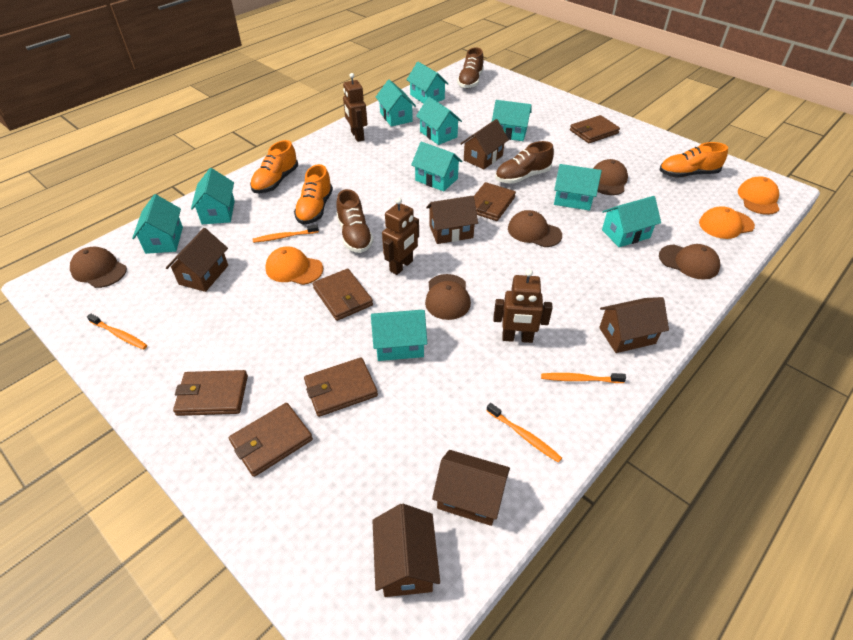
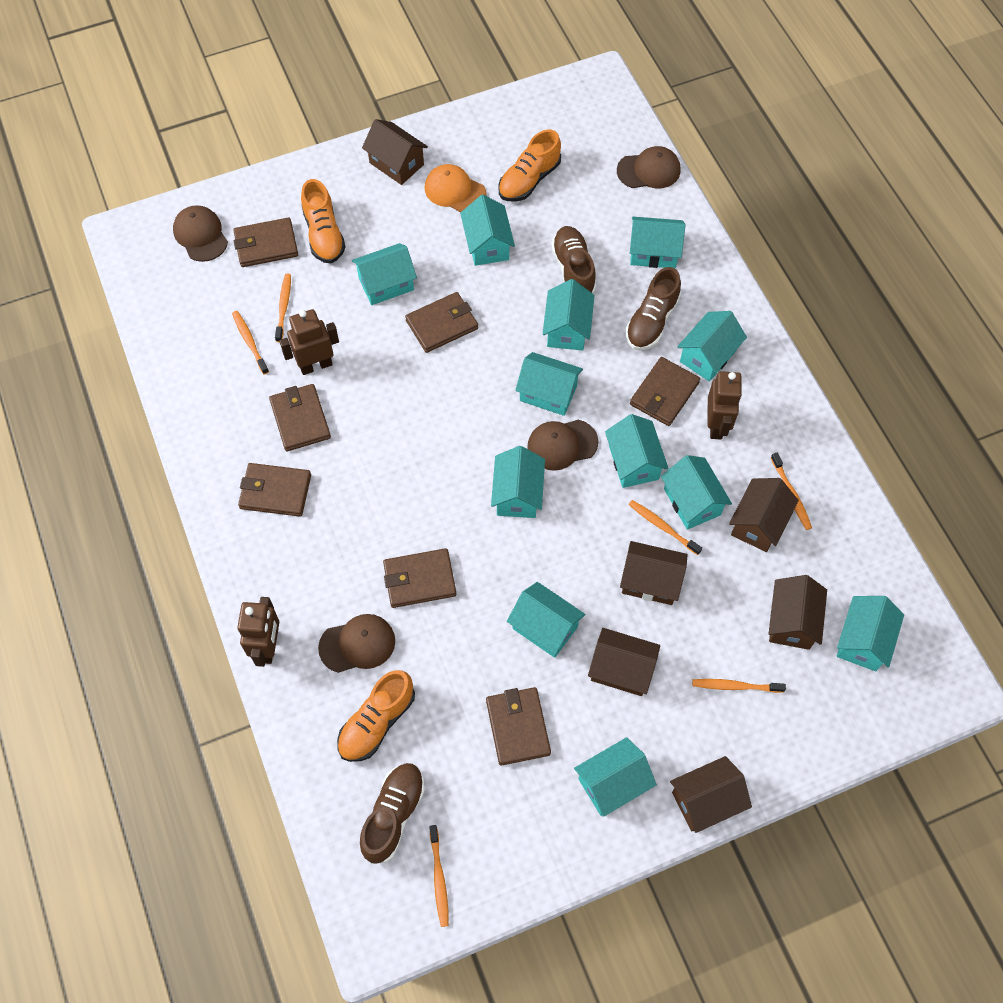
brown cap: 5 -> 4
brown wallet: 6 -> 7
orange cap: 3 -> 1
orange toothbrush: 4 -> 6
turquoise house: 10 -> 12

